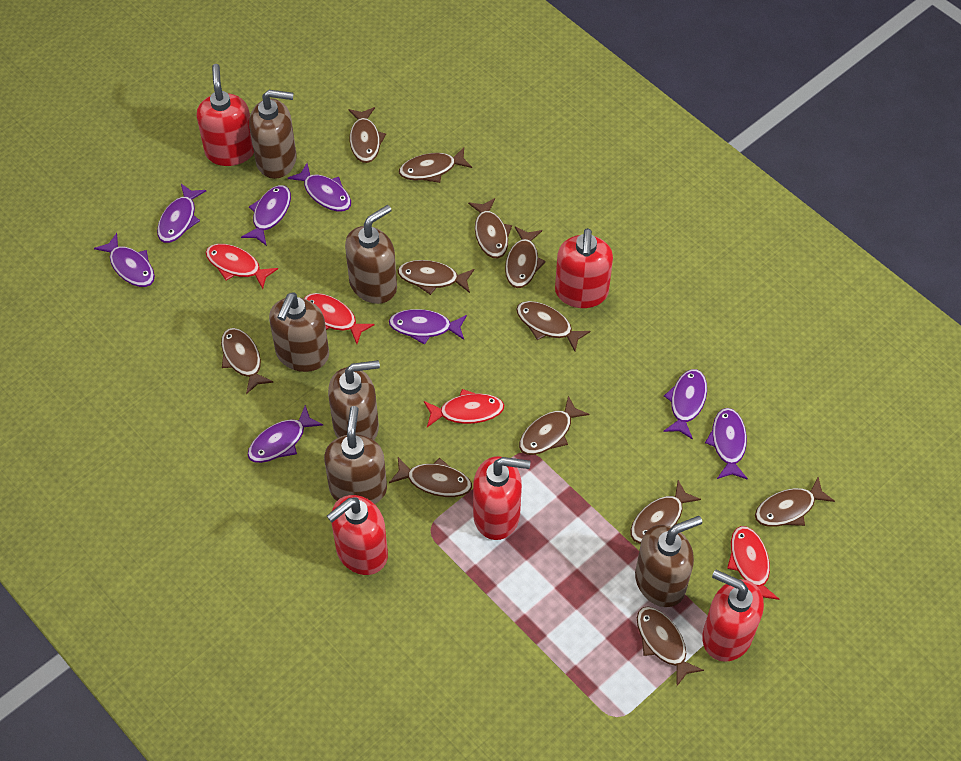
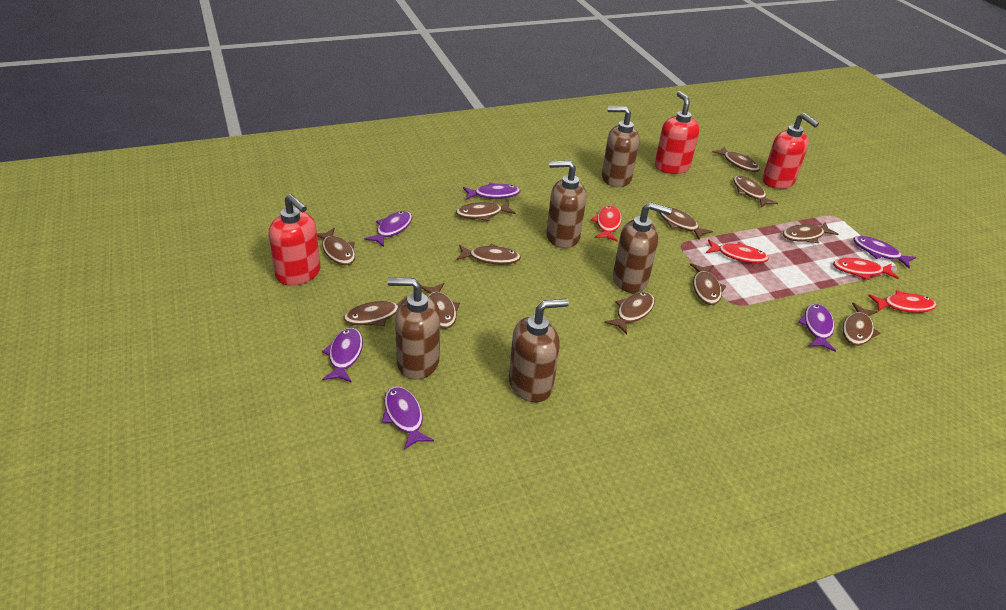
brown soap dispenser: 6 -> 5
purple fish: 8 -> 6
red soap dispenser: 5 -> 3

